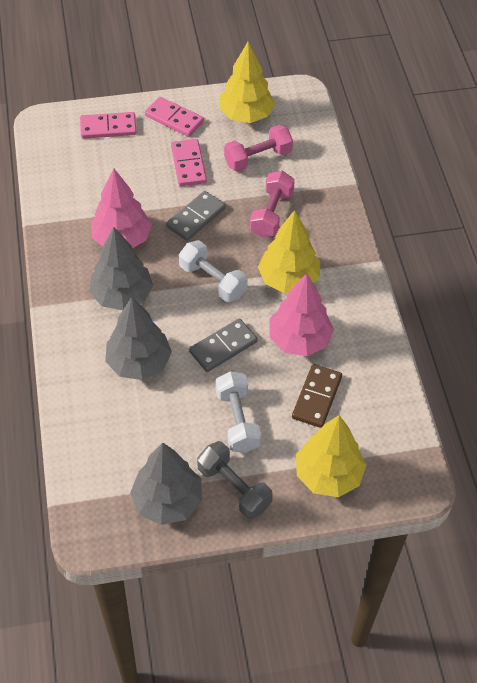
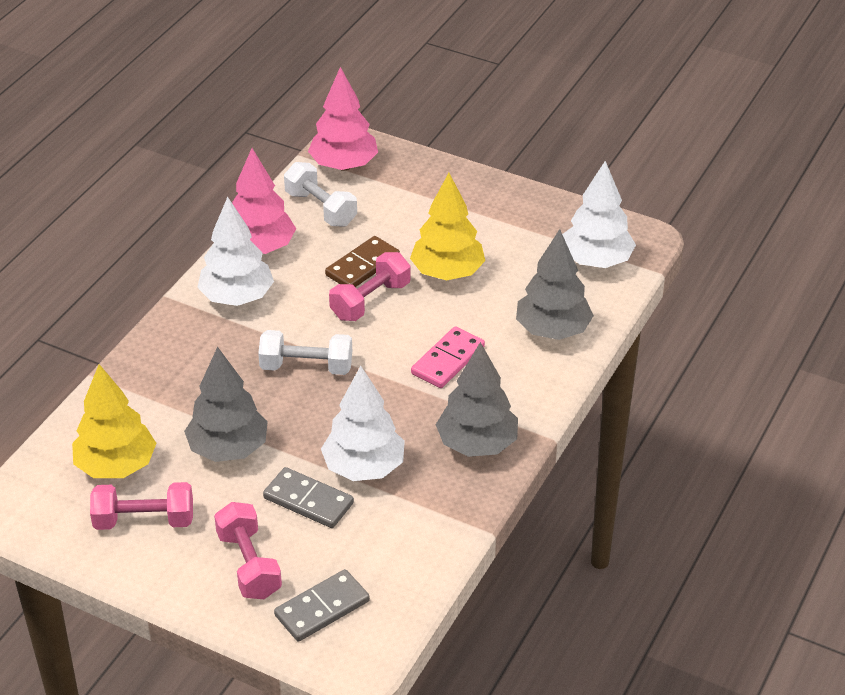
grey dumbbell: 1 -> 0
pink domino: 3 -> 1
pink dumbbell: 2 -> 3
white tree: 0 -> 3
yellow tree: 3 -> 2

